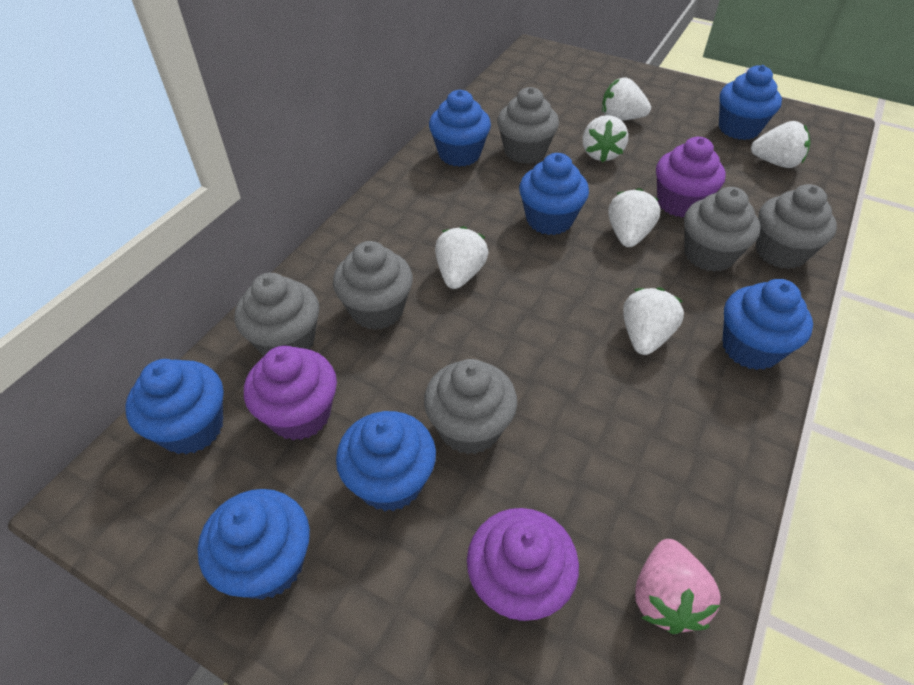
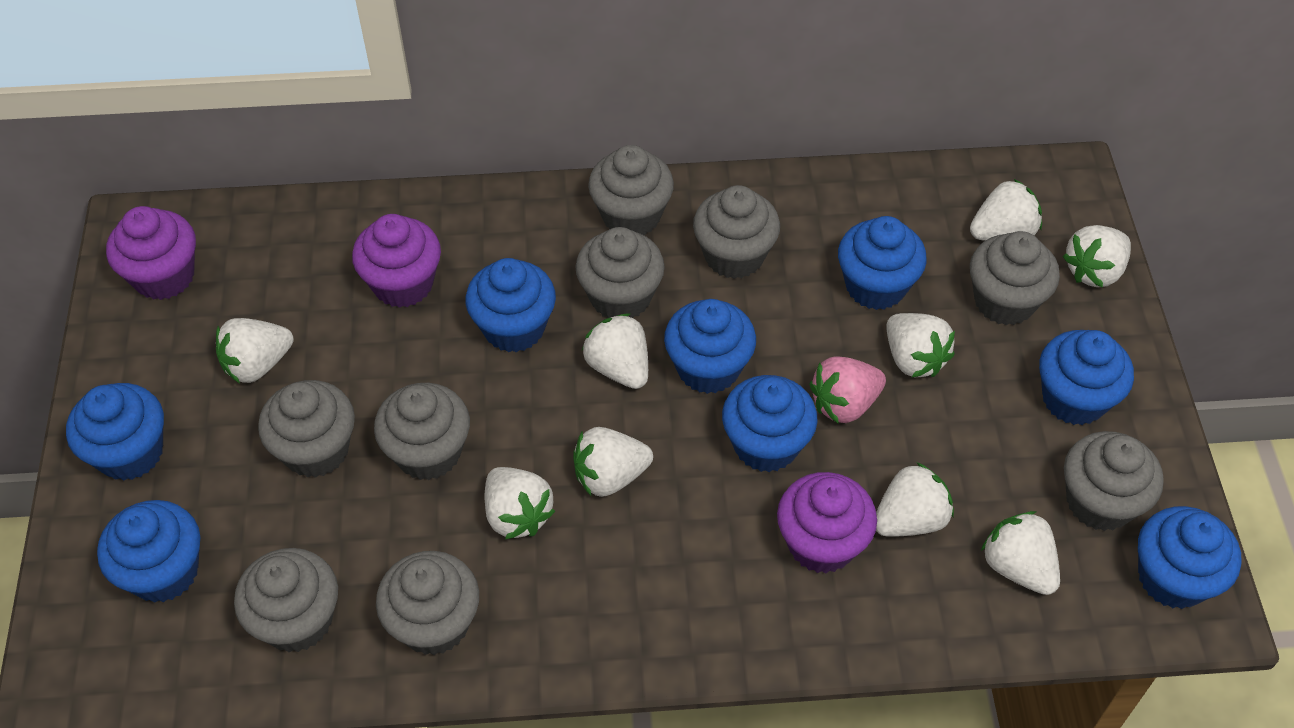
blue cupcake: 7 -> 8
grey cupcake: 6 -> 9
white strawberry: 6 -> 9

